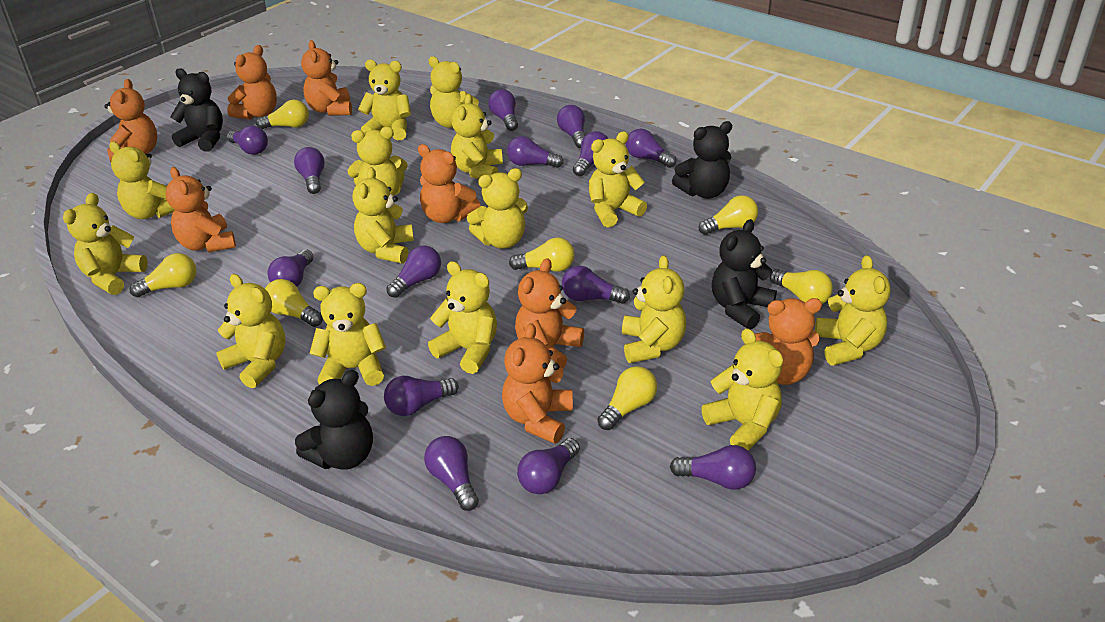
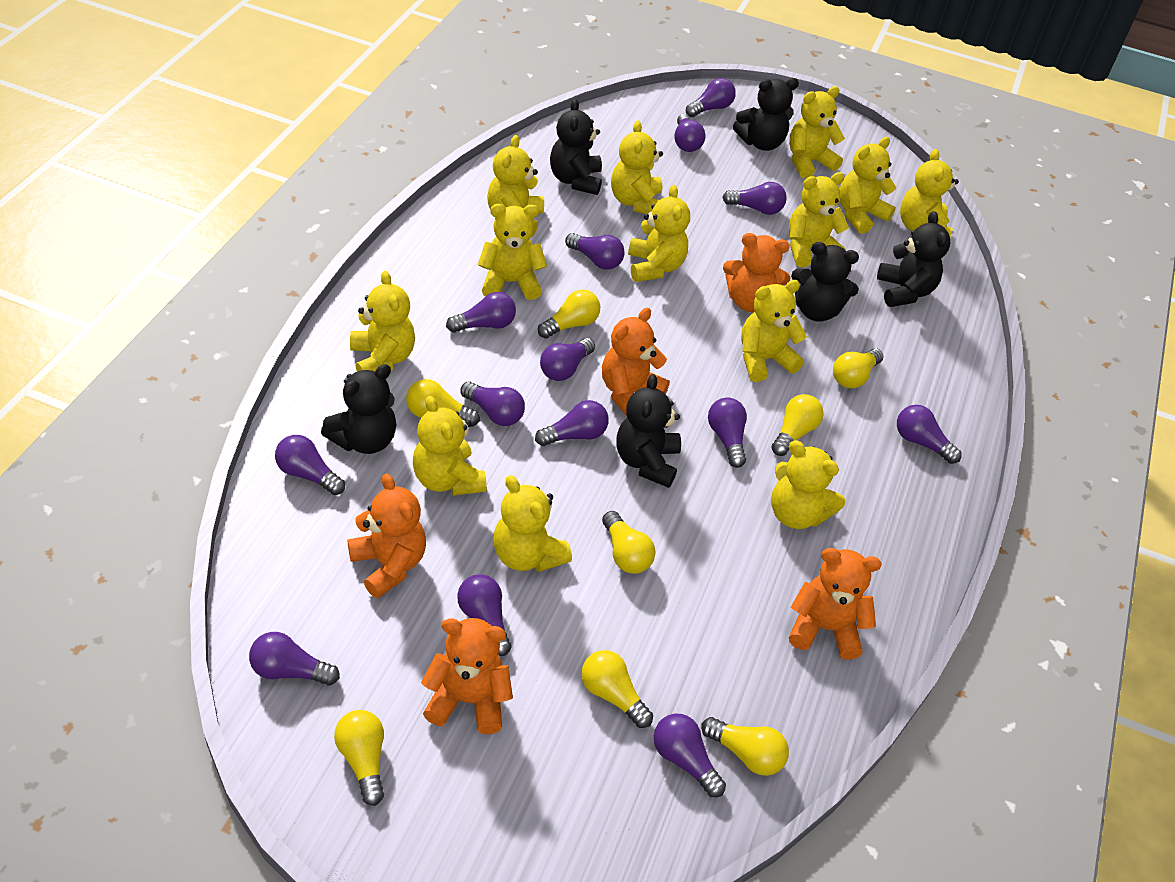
black teddy bear: 4 -> 6
orange teddy bear: 8 -> 5
yellow light bulb: 7 -> 8
yellow teddy bear: 15 -> 13

